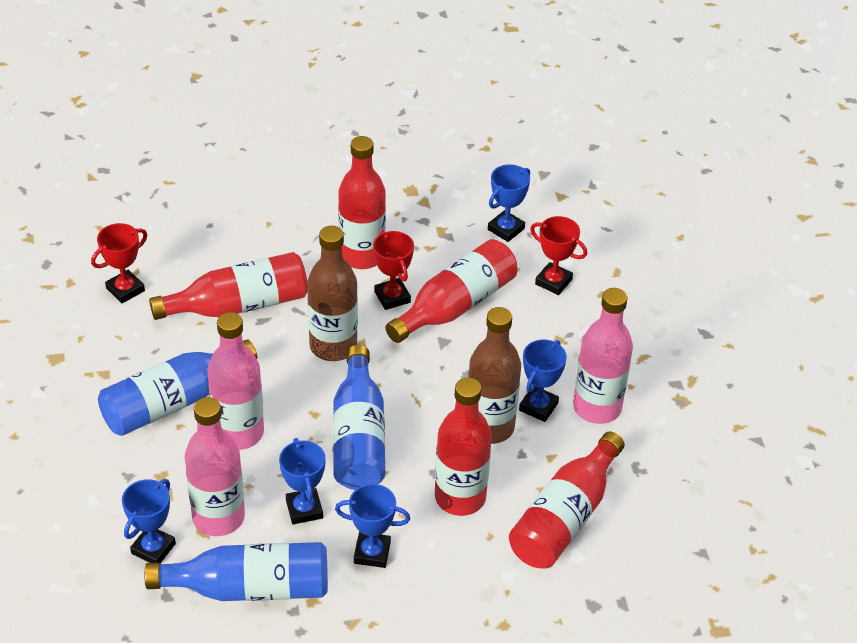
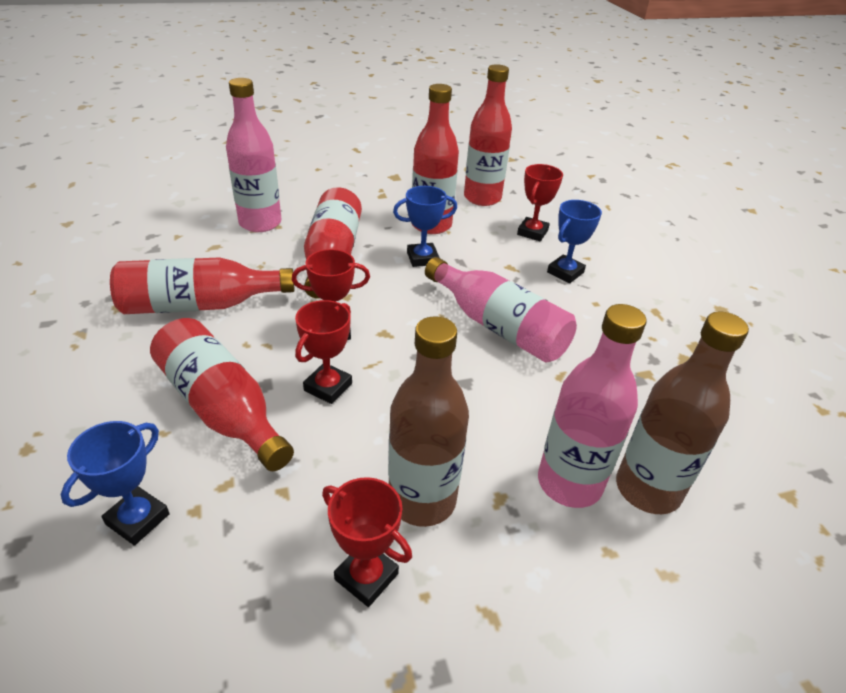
blue bottle: 3 -> 0
blue trophy: 5 -> 3
red trophy: 3 -> 4

